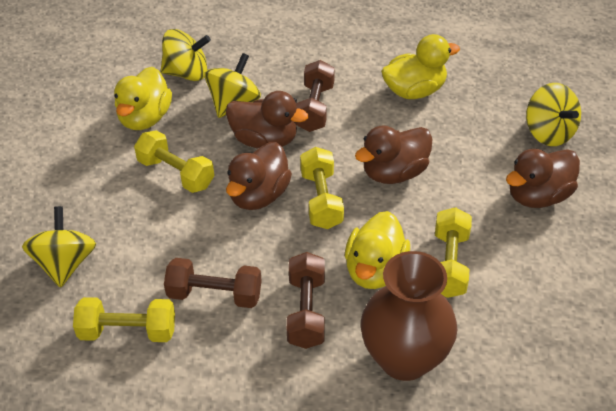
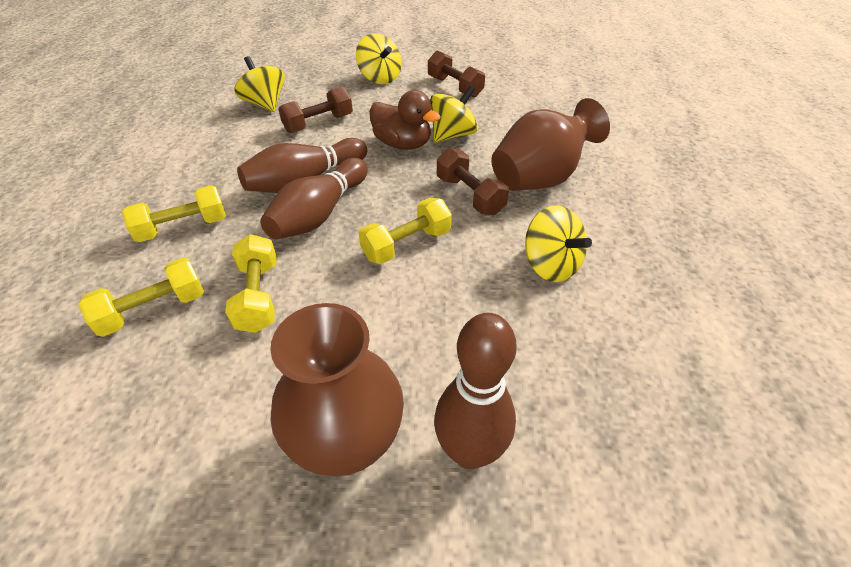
brown bowling pin: 0 -> 3
brown duck: 4 -> 1
brown vase: 1 -> 2
yellow duck: 3 -> 0

